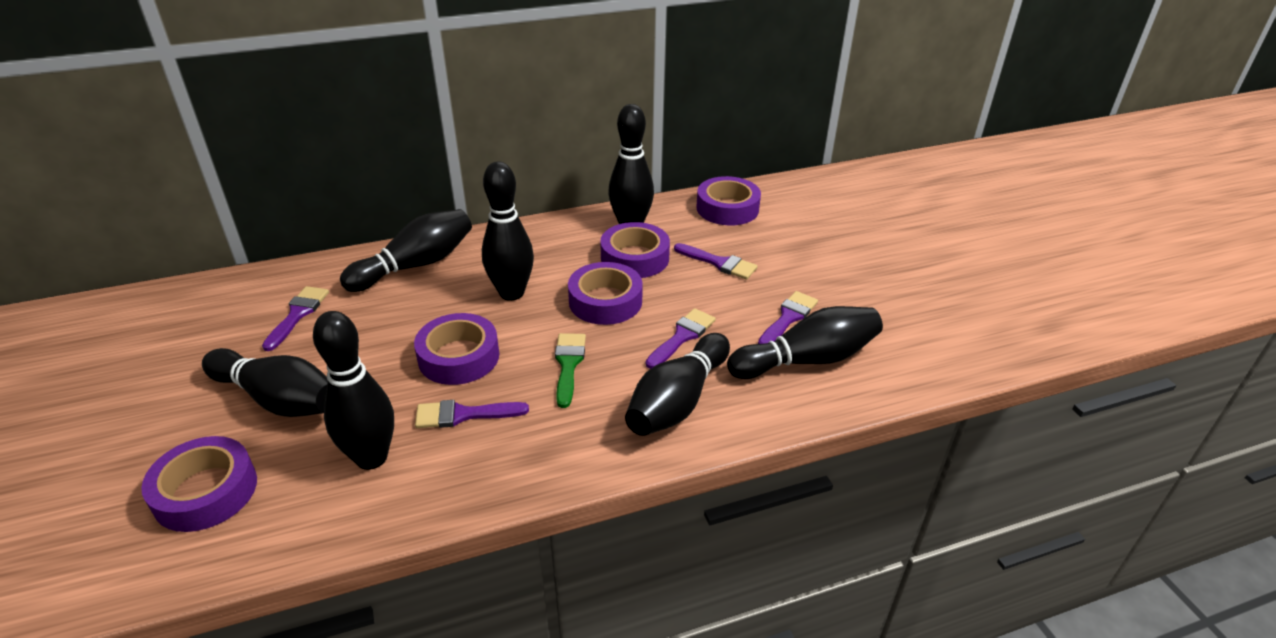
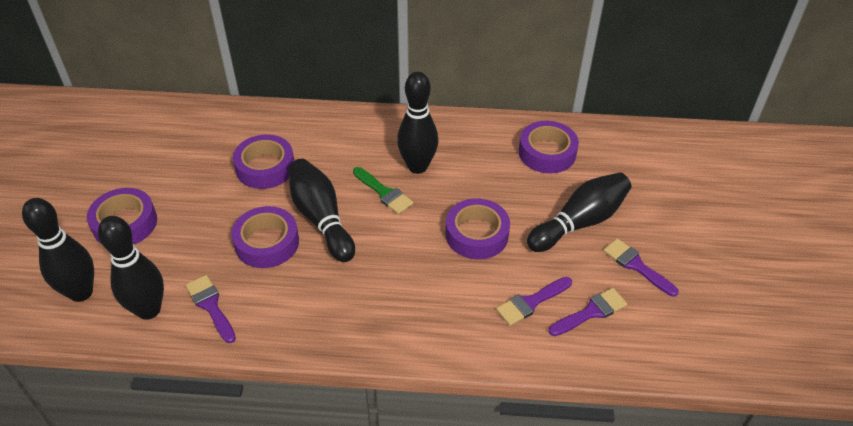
black bowling pin: 7 -> 5
purple brush: 5 -> 4

